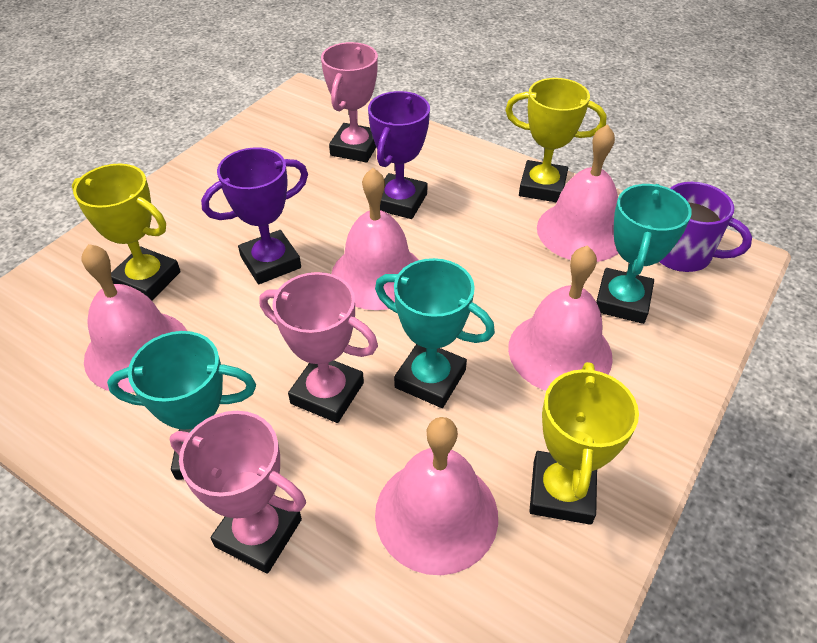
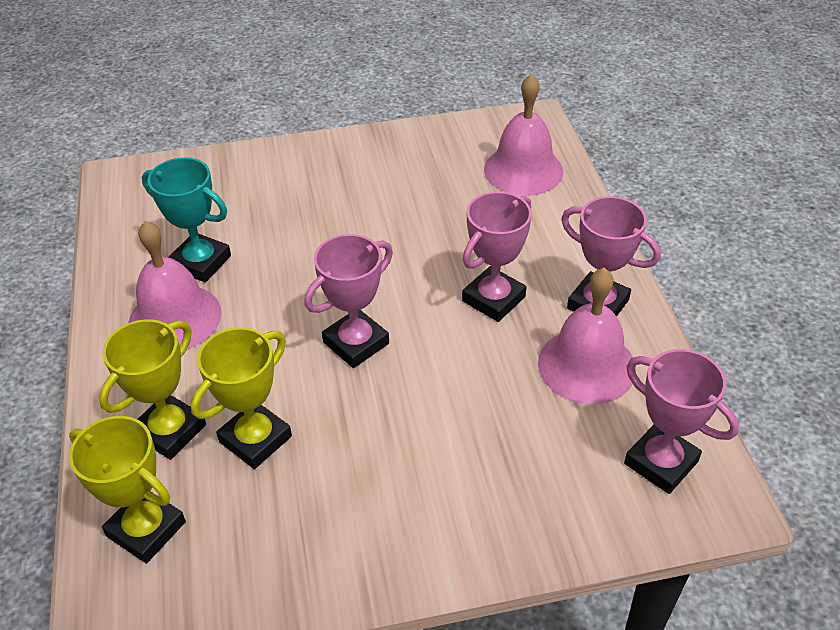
pink bell: 5 -> 3
pink trophy: 3 -> 4
purple mug: 1 -> 0
purple trophy: 2 -> 0
turquoise trophy: 3 -> 1

